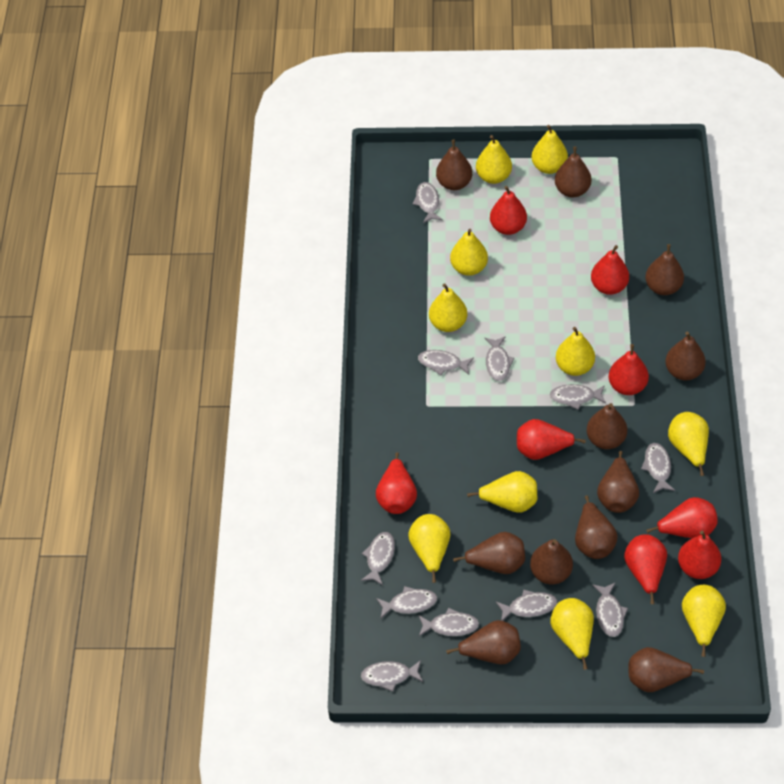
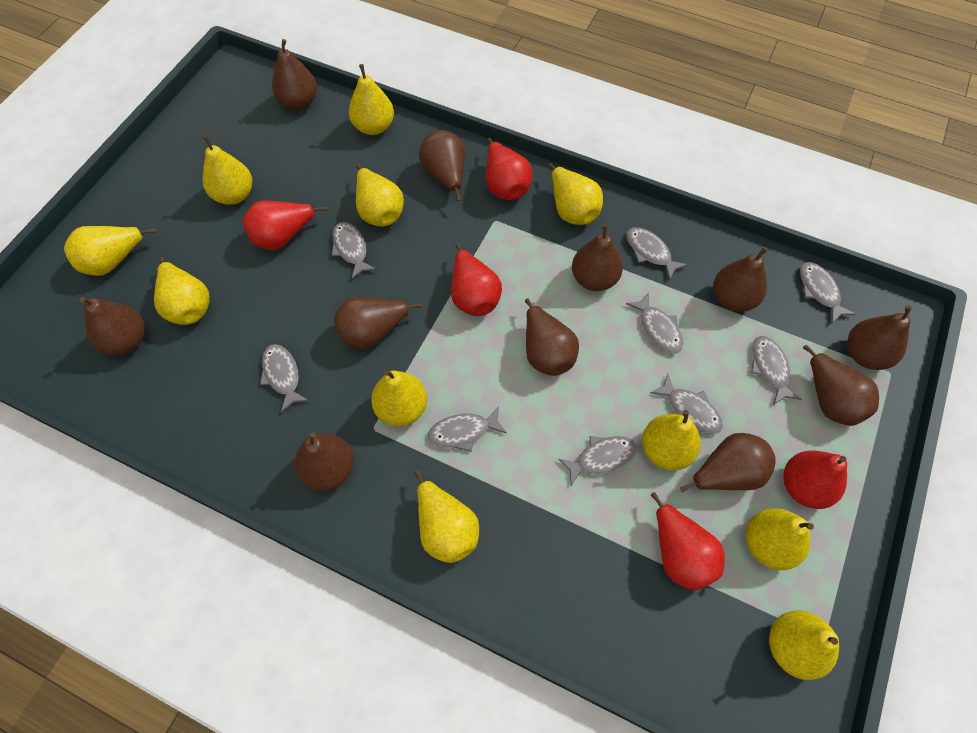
grey fish: 11 -> 9
red pear: 8 -> 5
yellow pear: 10 -> 11

